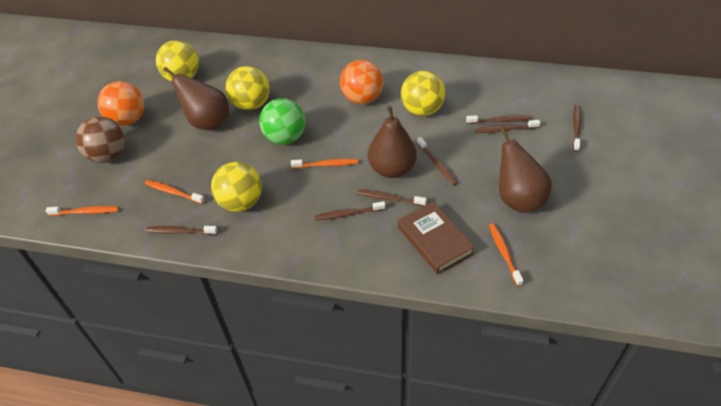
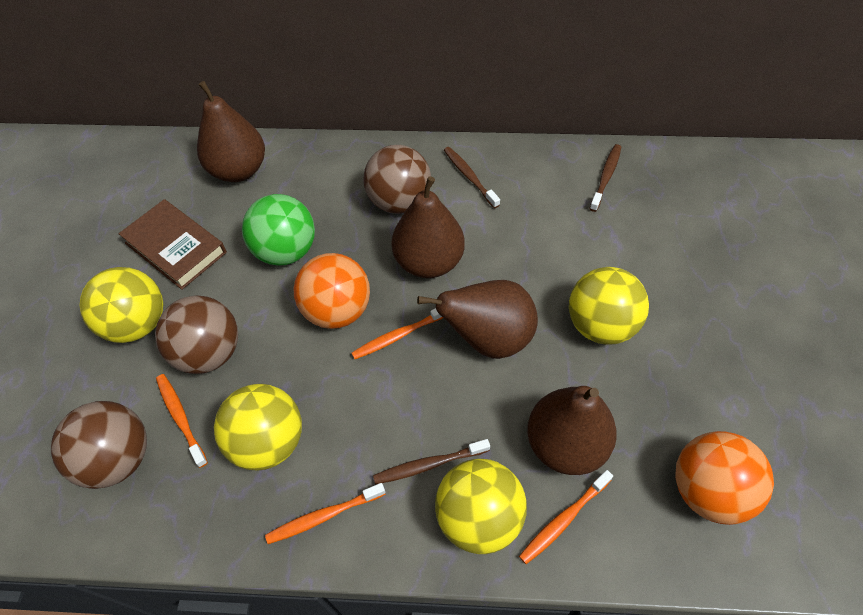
brown ball: 1 -> 3
brown pear: 3 -> 4
brown toothbrush: 7 -> 3

